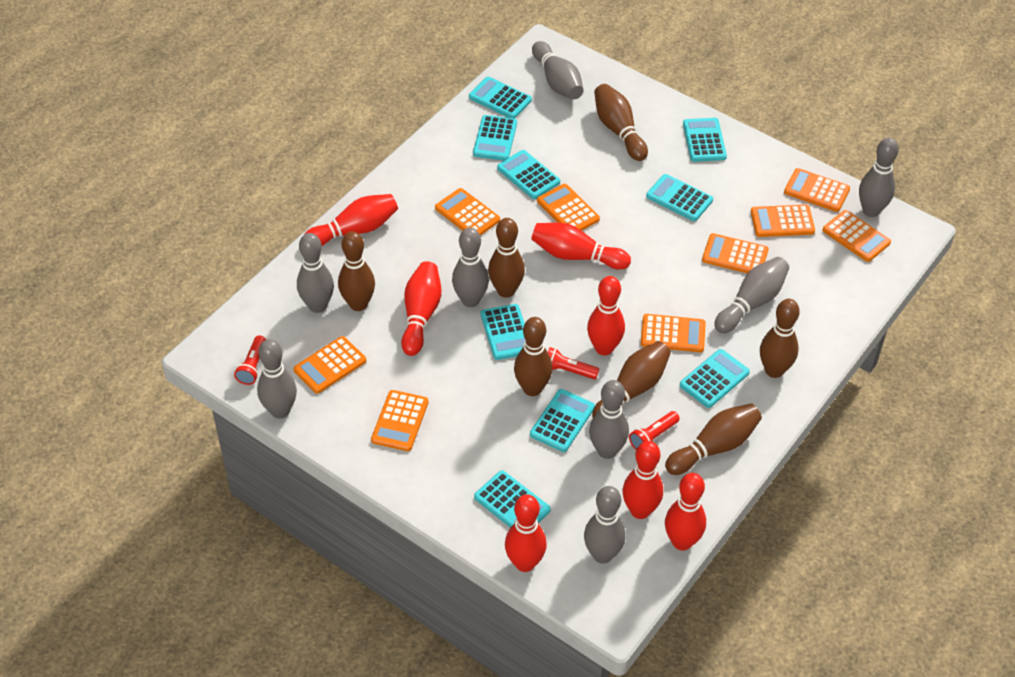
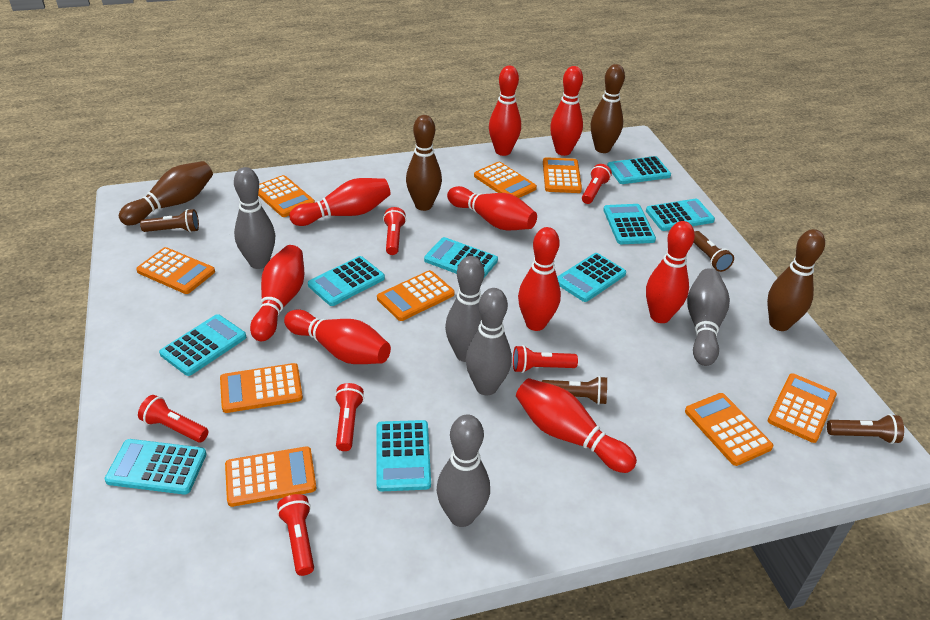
brown bowling pin: 7 -> 4
brown flashlight: 0 -> 4
grey bowling pin: 8 -> 5
red bowling pin: 7 -> 9
red flashlight: 3 -> 6

